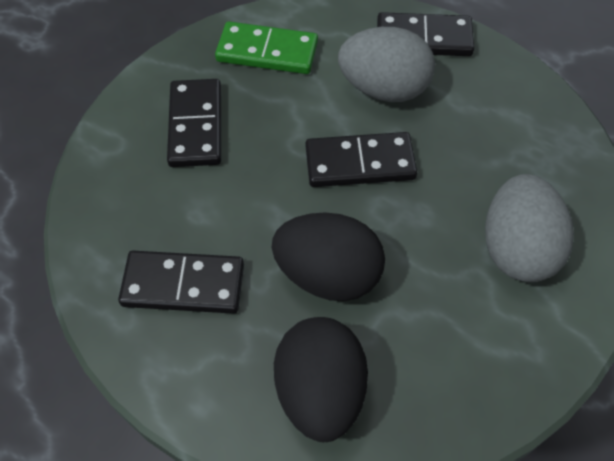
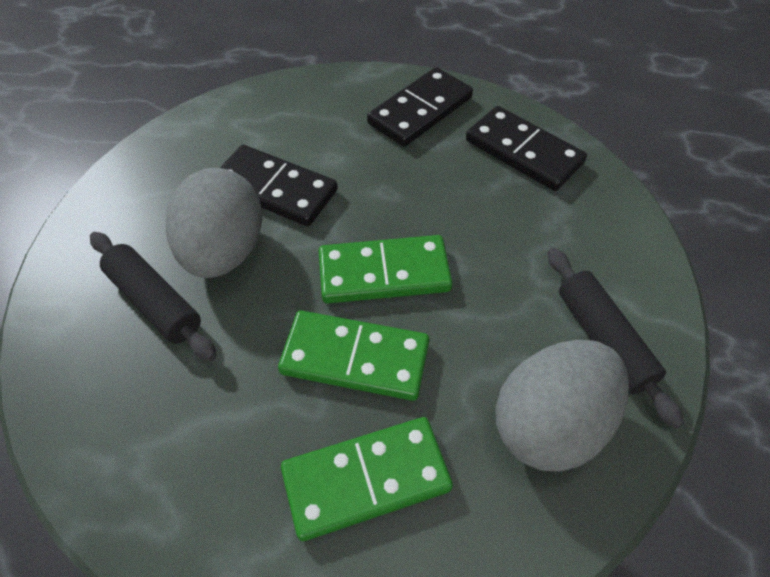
black domino: 4 -> 3
black egg: 2 -> 0
black rolling pin: 0 -> 2
green domino: 1 -> 3

